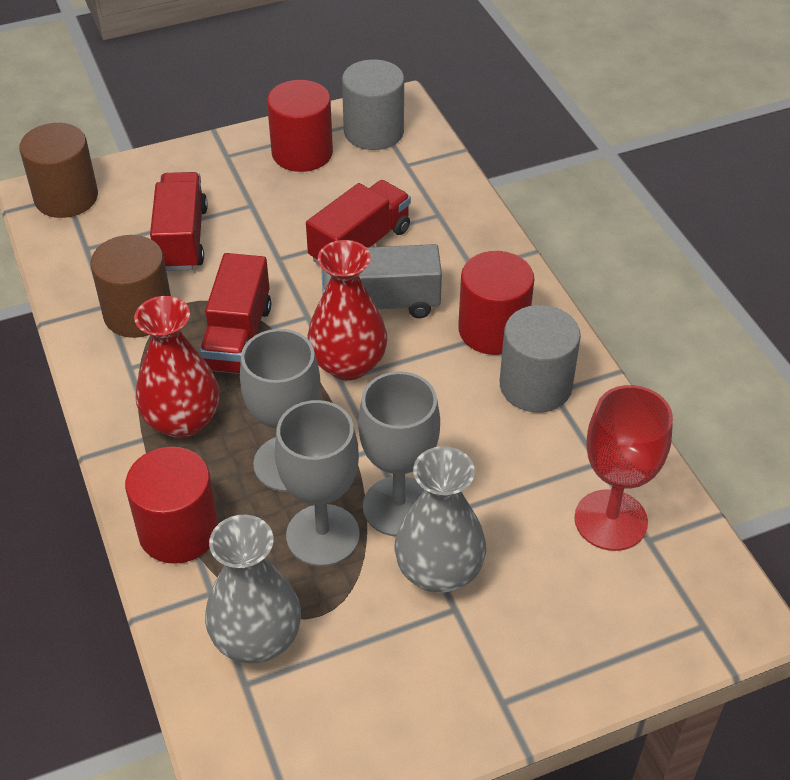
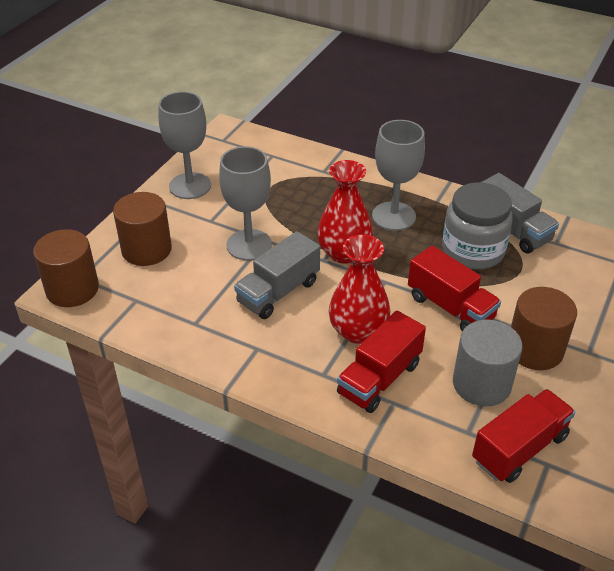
brown cylinder: 2 -> 3
grey cylinder: 2 -> 1
grey jar: 0 -> 1
grey truck: 1 -> 2
grey vase: 2 -> 0
red cylinder: 3 -> 0
red goblet: 1 -> 0

